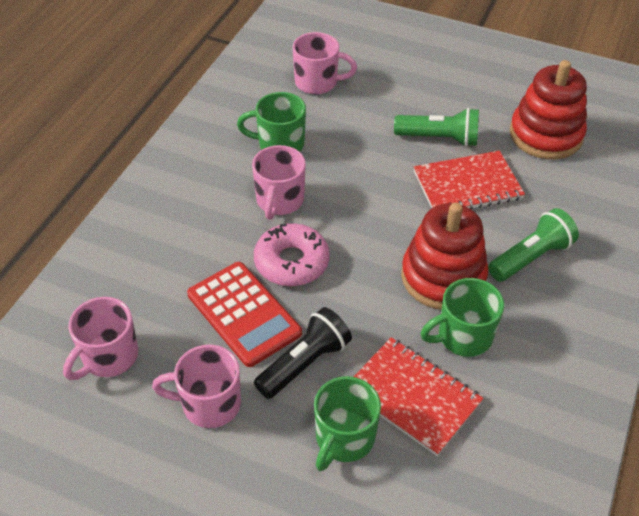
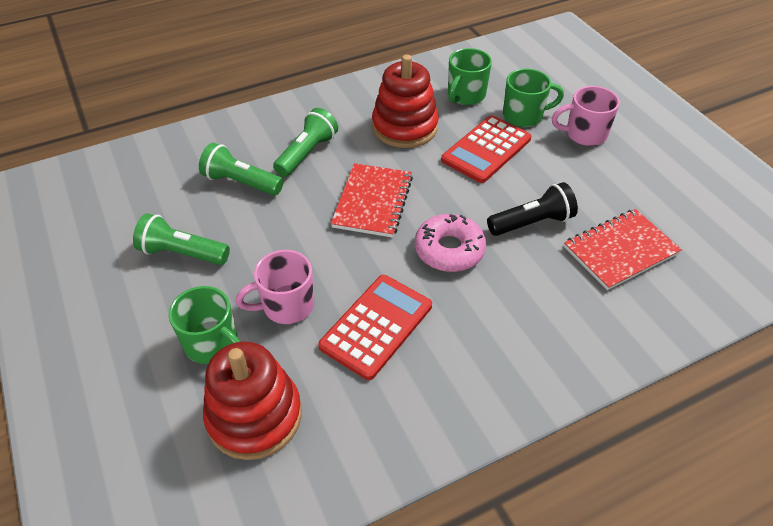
green flashlight: 2 -> 3
pink mug: 4 -> 2
red calculator: 1 -> 2

